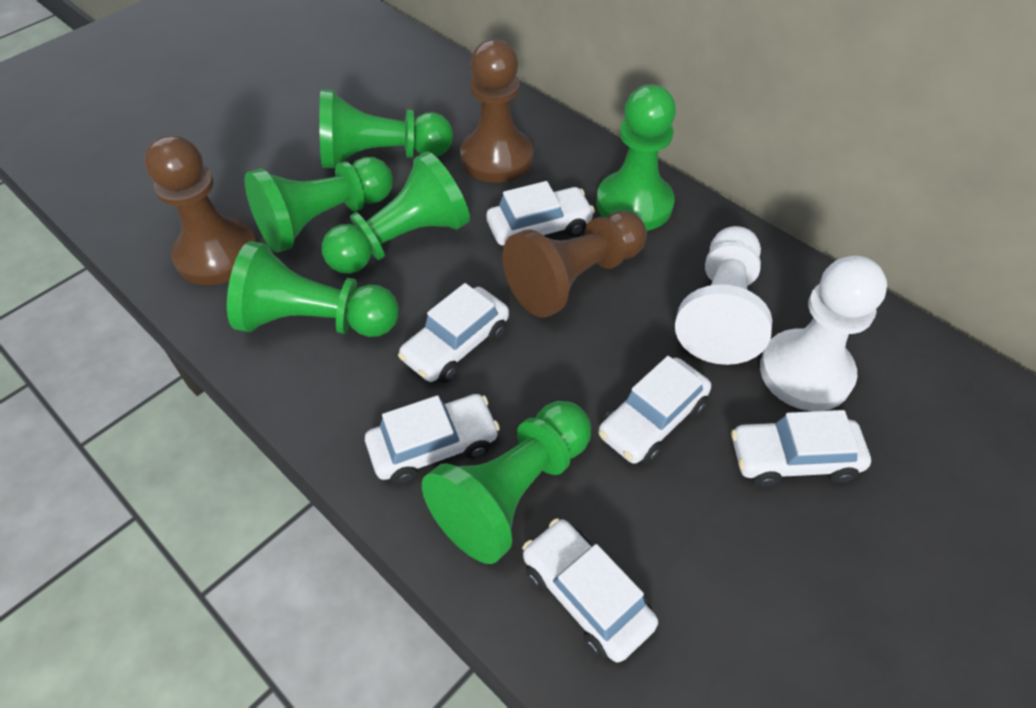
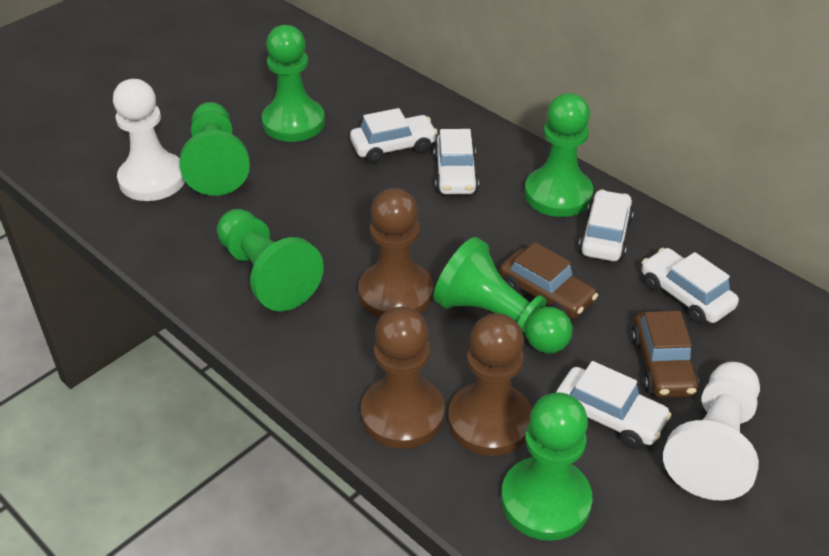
brown car: 0 -> 2
white car: 6 -> 5

